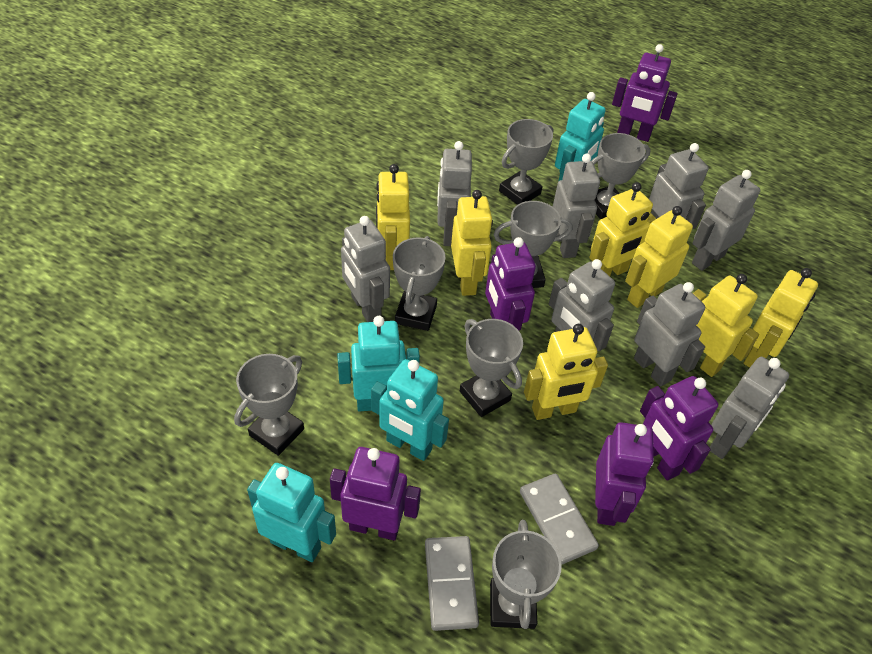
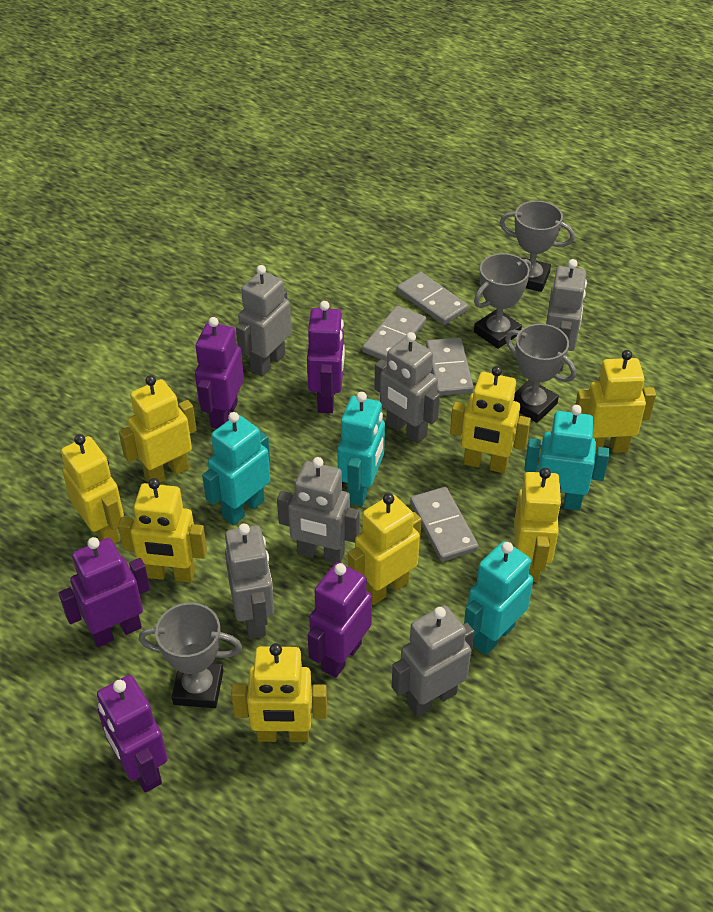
grey domino: 2 -> 4
grey robot: 8 -> 6
grey trophy: 7 -> 4
yellow robot: 7 -> 8

